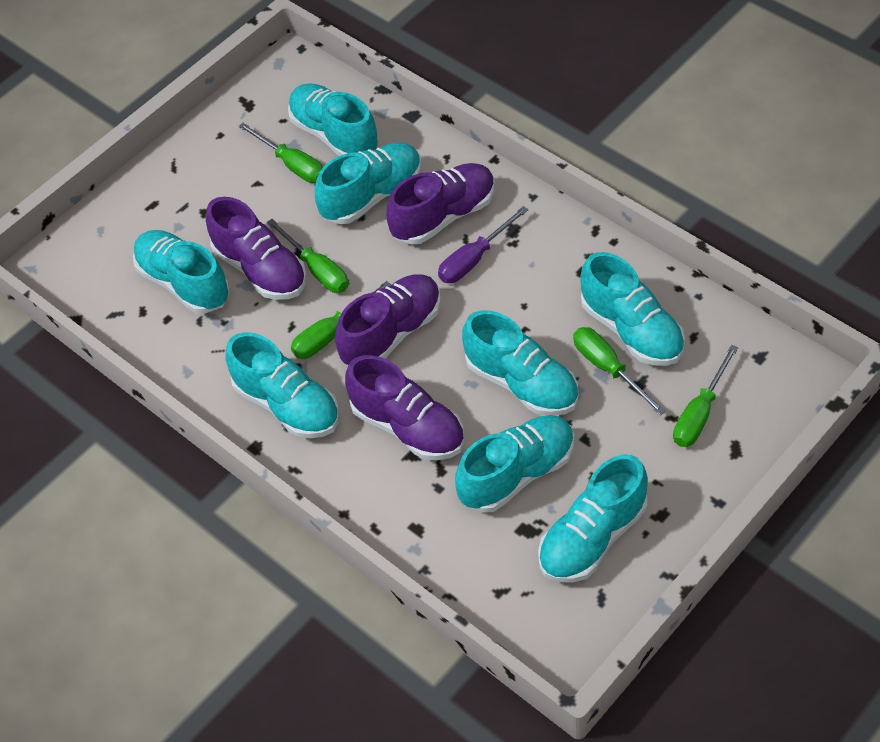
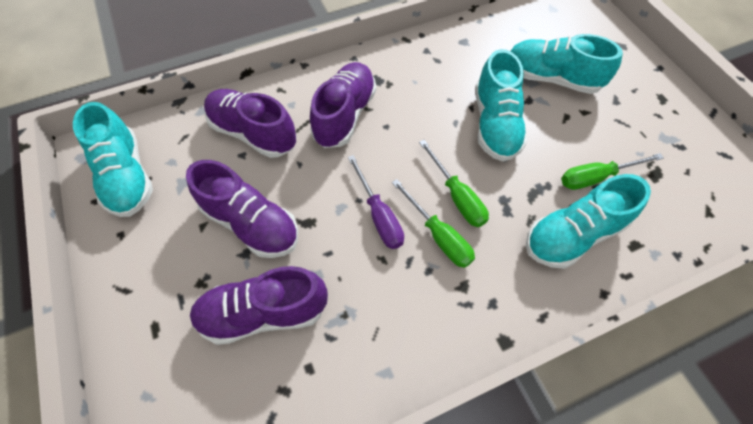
green screwdriver: 5 -> 3
turquoise shoe: 8 -> 4

